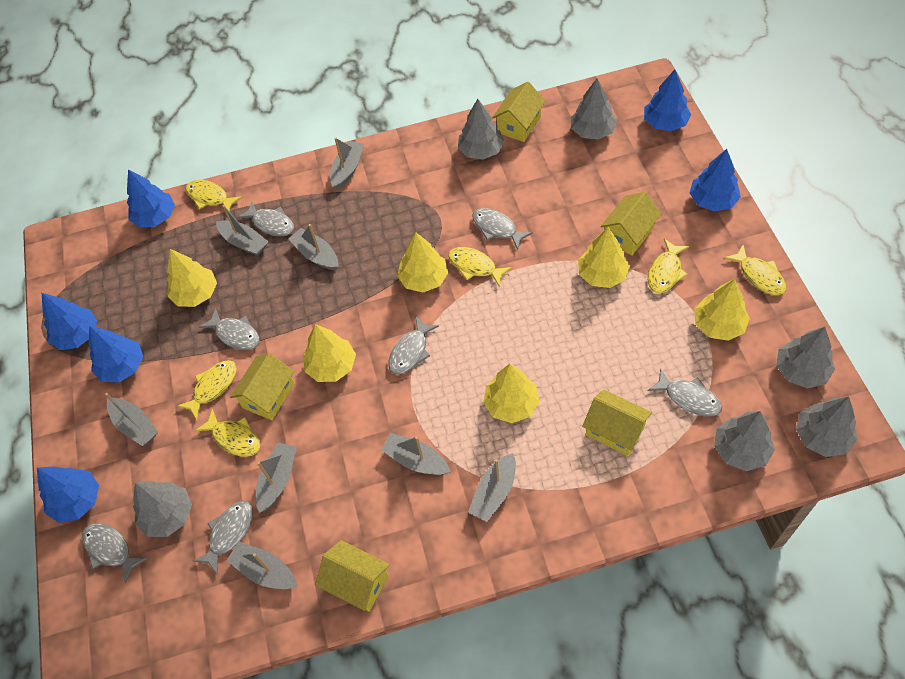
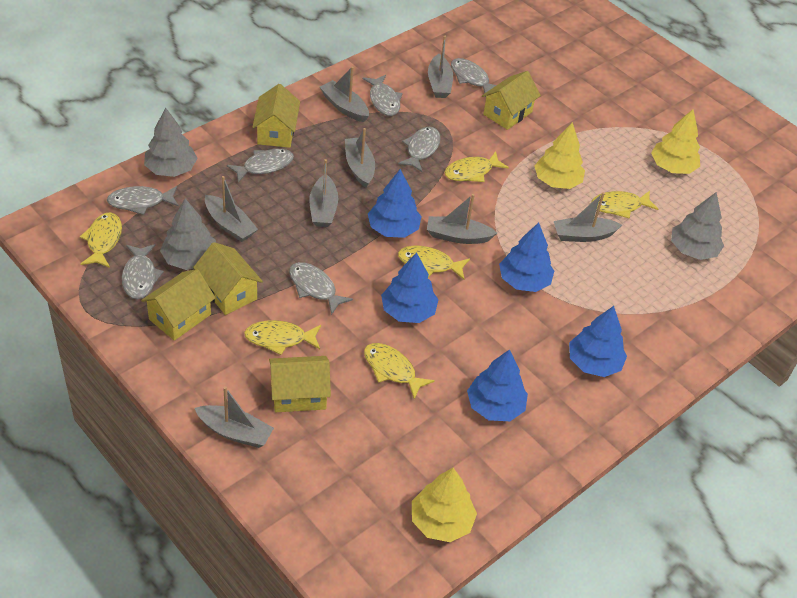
blue tree: 6 -> 5
grey tree: 6 -> 3
yellow tree: 6 -> 3

